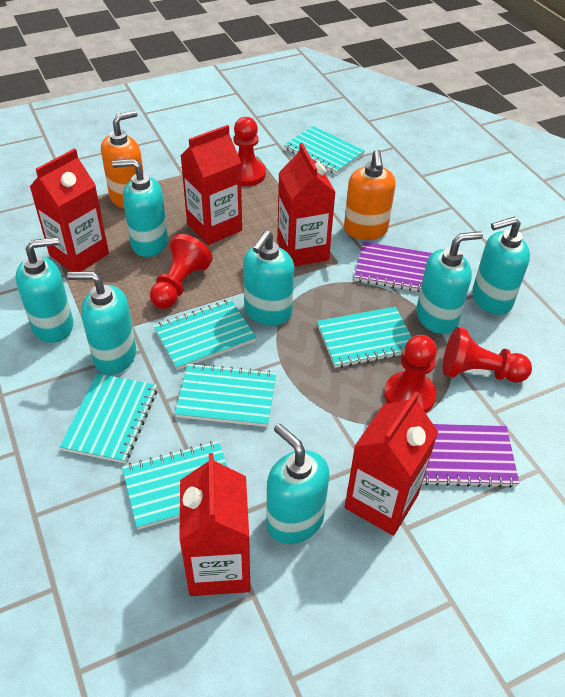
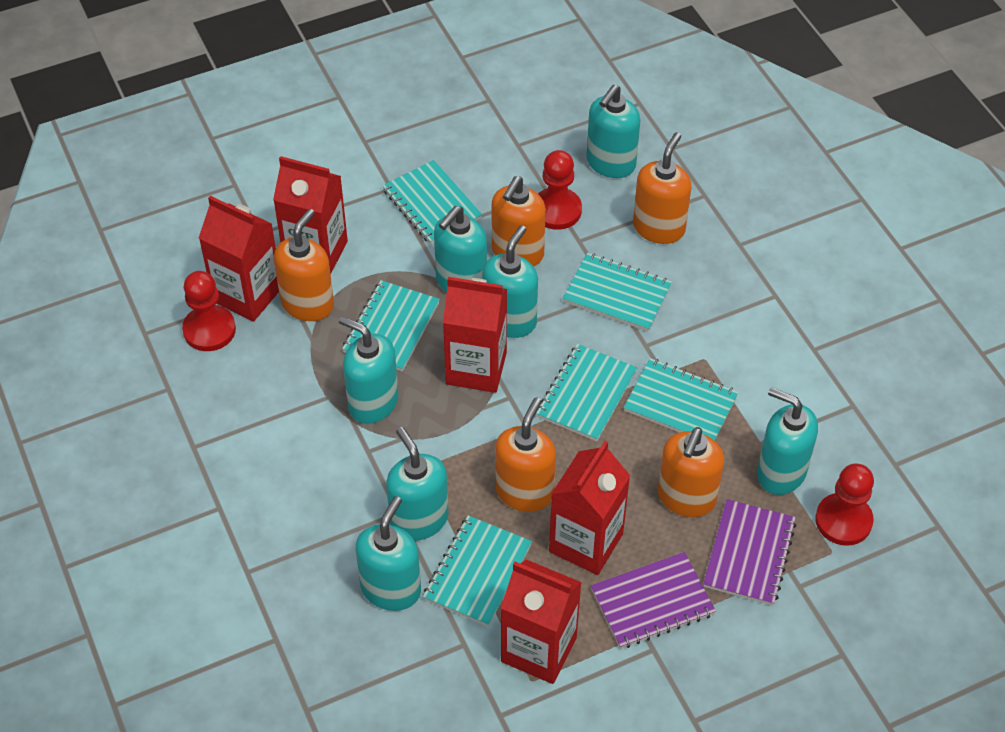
orange soap dispenser: 2 -> 5
red pawn: 4 -> 3

